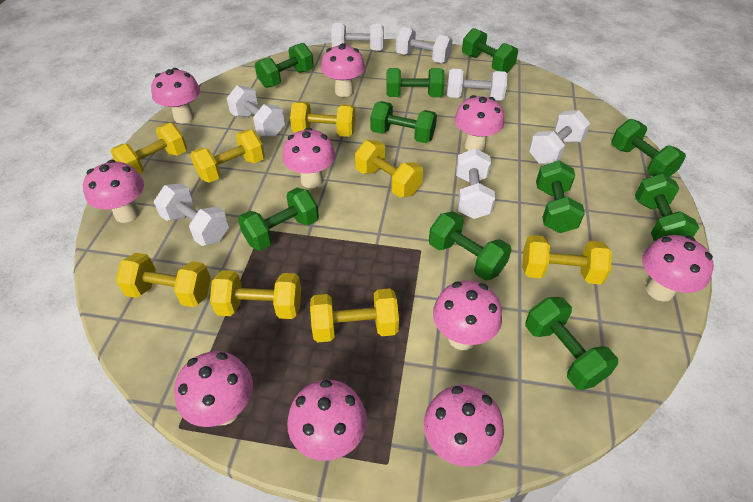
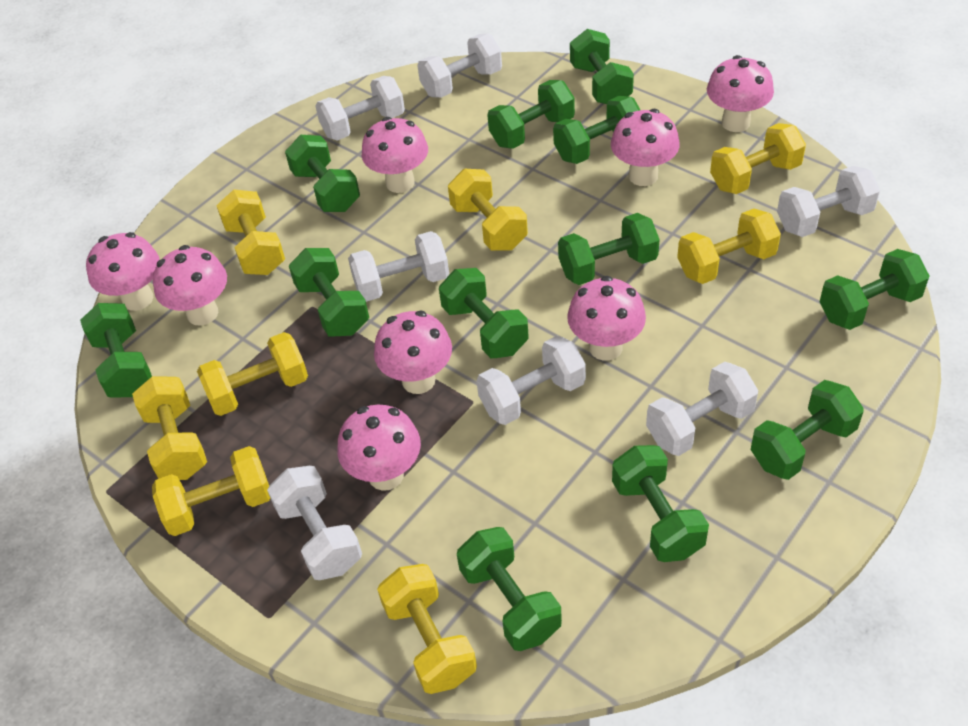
green dumbbell: 10 -> 12
pink mushroom: 10 -> 8

